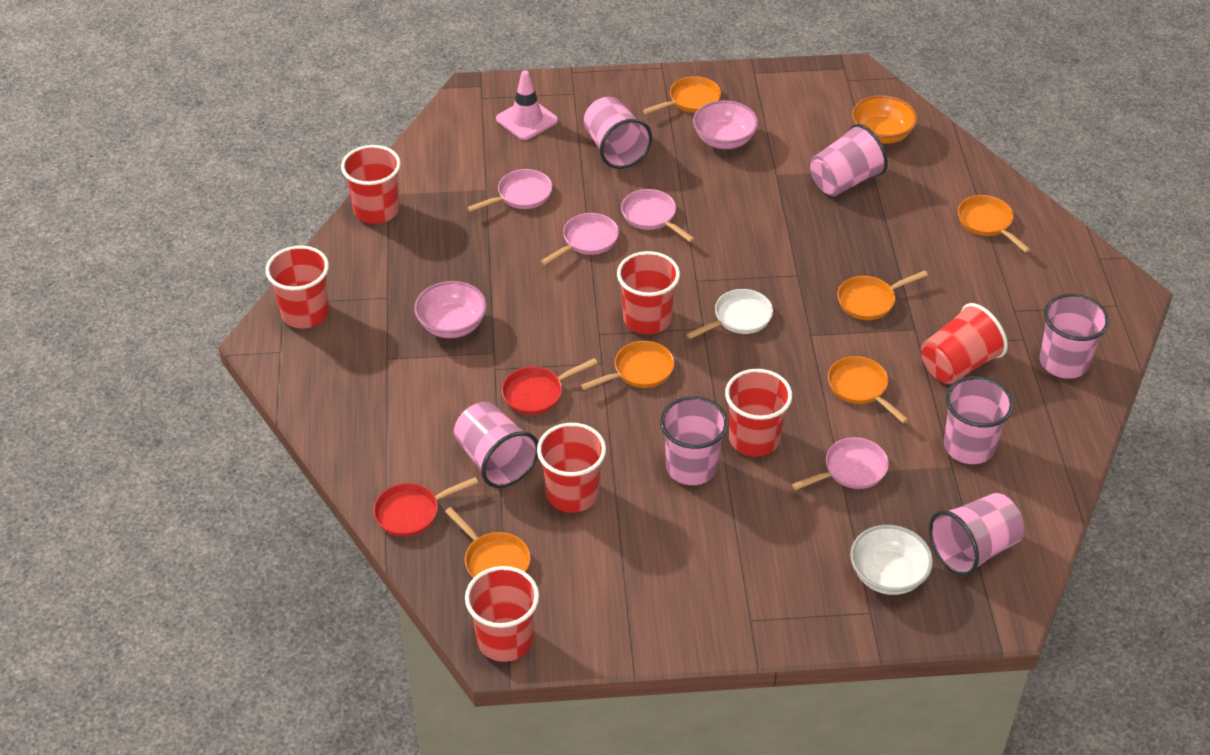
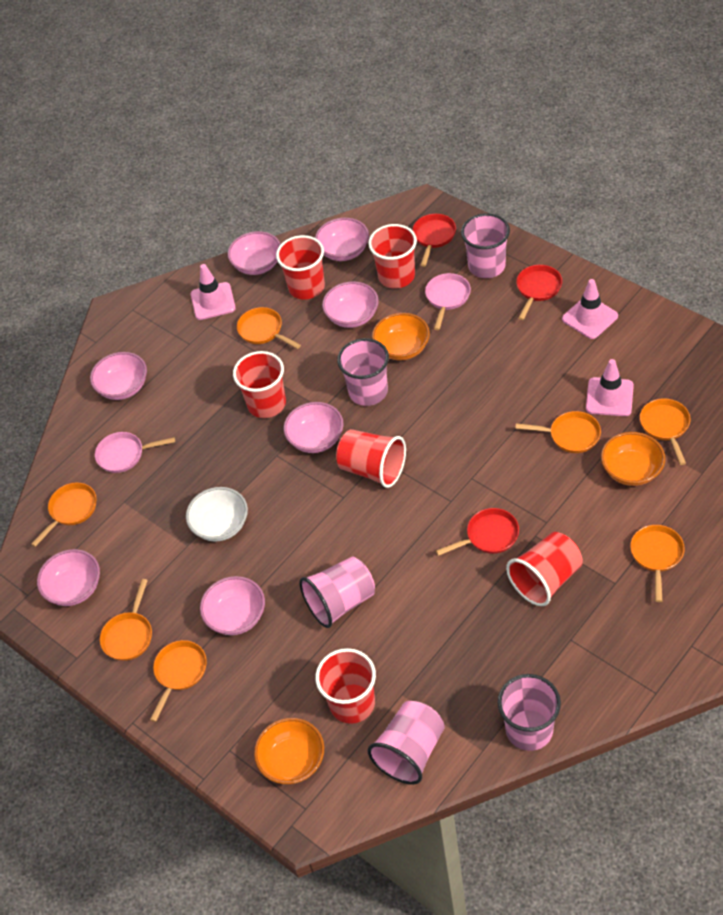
orange bowl: 1 -> 3
orange pan: 6 -> 7
pink bowl: 2 -> 7
pink cup: 7 -> 5
pink pan: 4 -> 2
pink traffic cone: 1 -> 3
red cup: 7 -> 6
red pan: 2 -> 3
white pan: 1 -> 0

